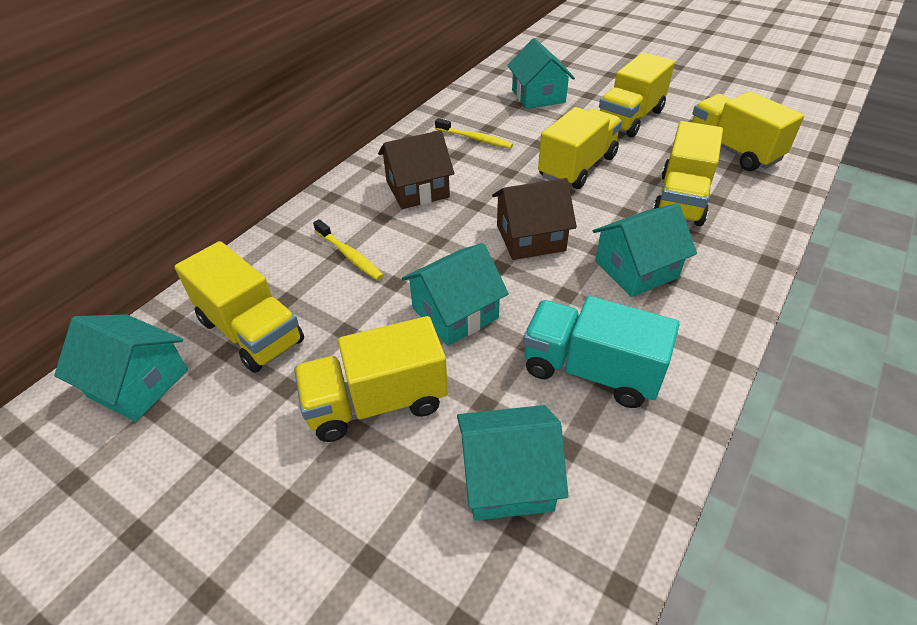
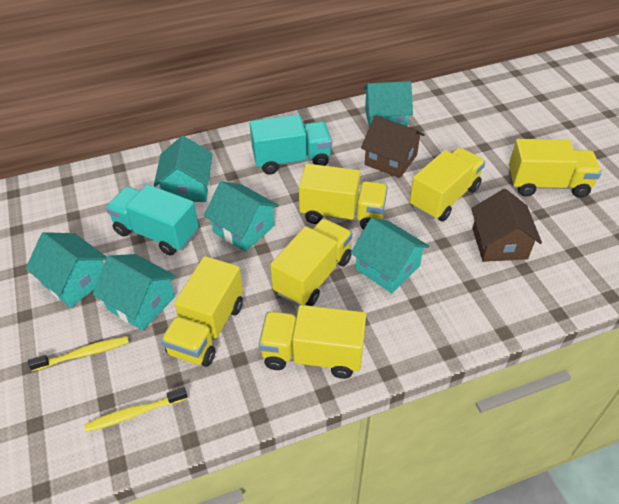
turquoise house: 5 -> 6
turquoise truck: 1 -> 2

